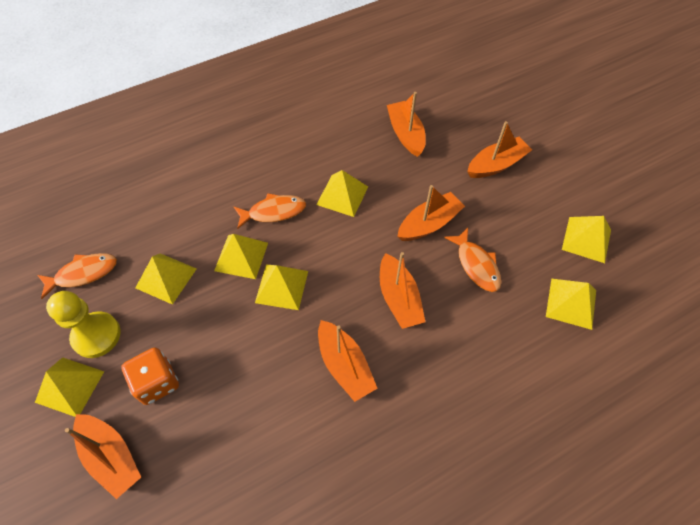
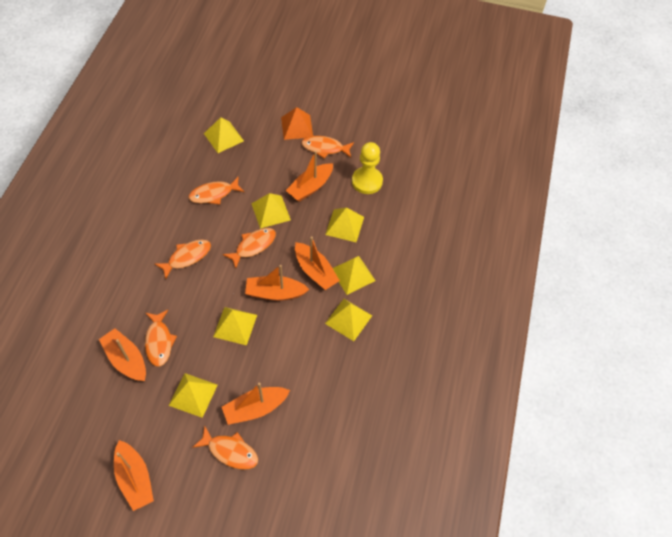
orange dice: 1 -> 0
orange fish: 3 -> 6
orange pyramid: 0 -> 1

